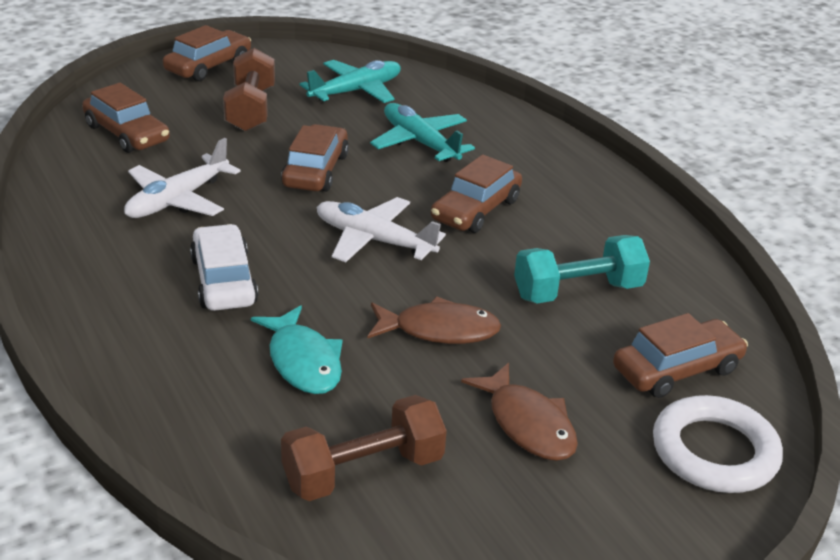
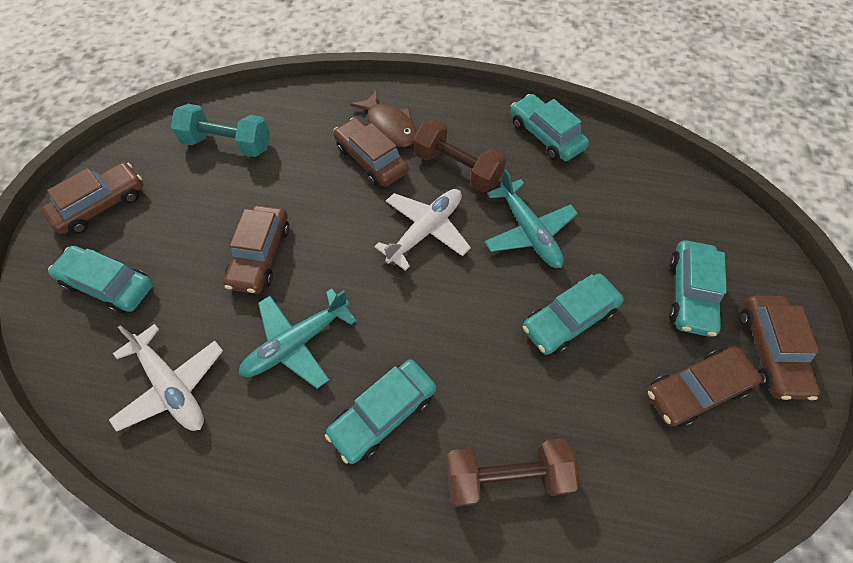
brown fish: 2 -> 1
turquoise car: 0 -> 5
turquoise fish: 1 -> 0
white car: 1 -> 0
white ring: 1 -> 0

